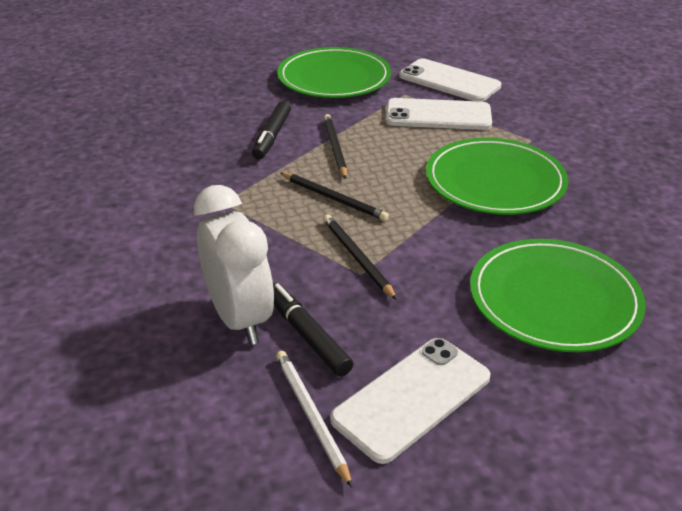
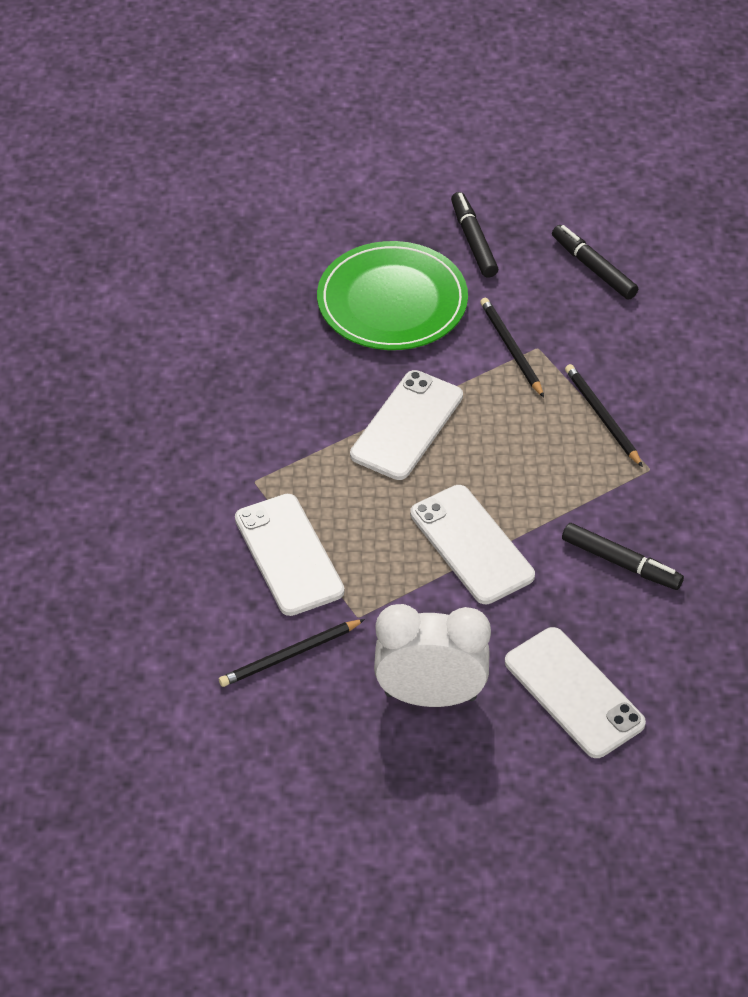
black marker: 2 -> 3
green plate: 3 -> 1
white pencil: 1 -> 0
white phone: 3 -> 4

